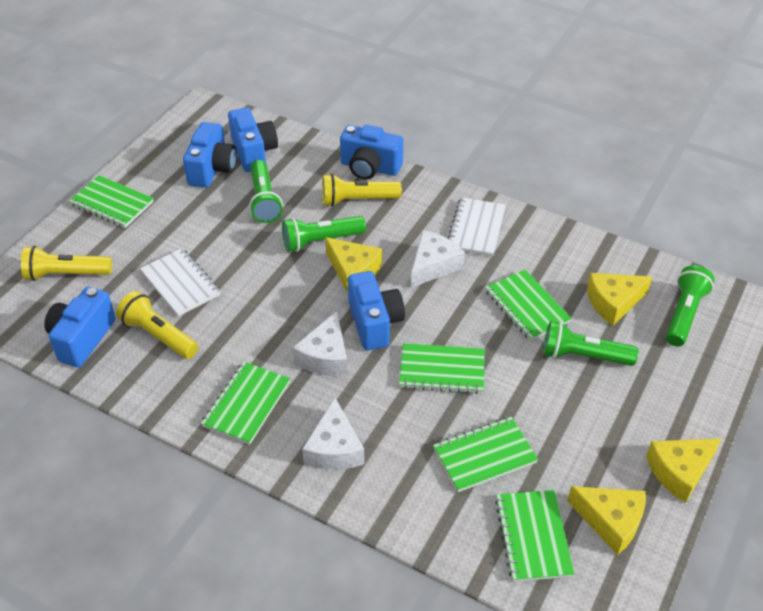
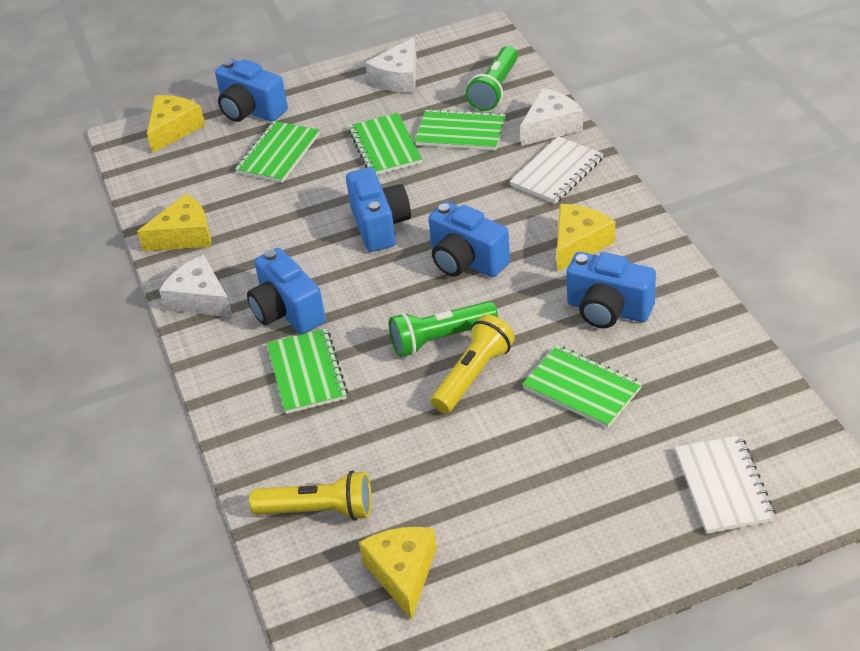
green flashlight: 4 -> 2
green notebook: 6 -> 5
yellow flashlight: 3 -> 2

